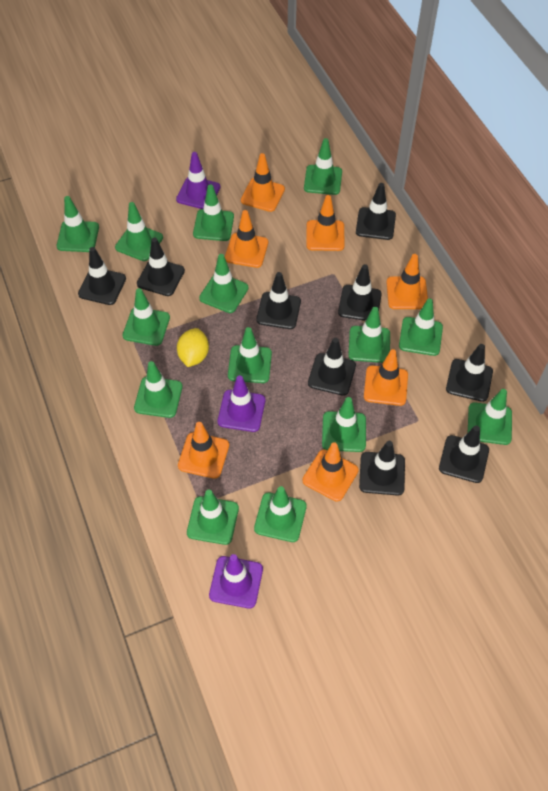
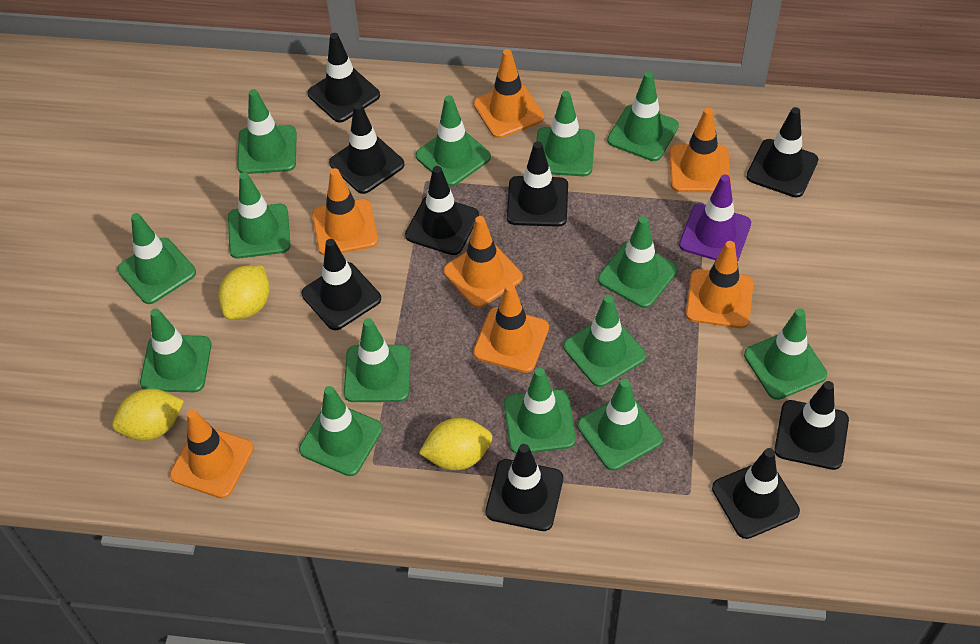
purple traffic cone: 3 -> 1
yellow lemon: 1 -> 3

